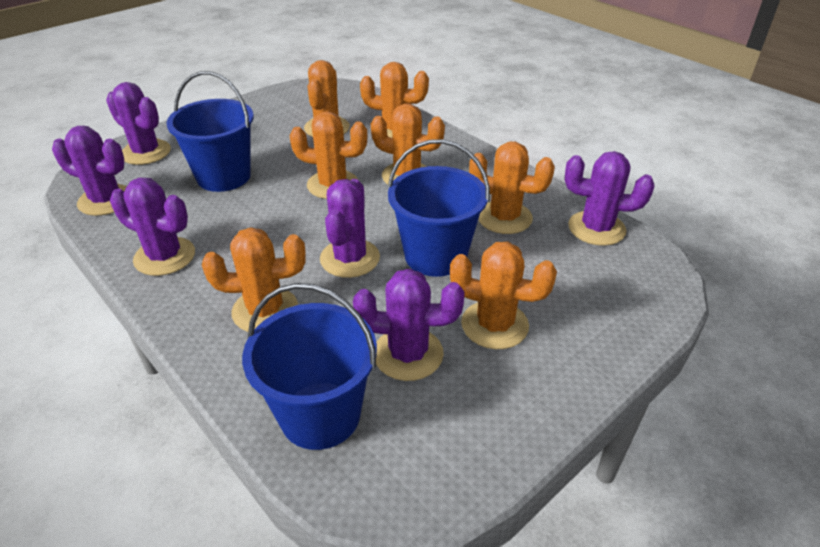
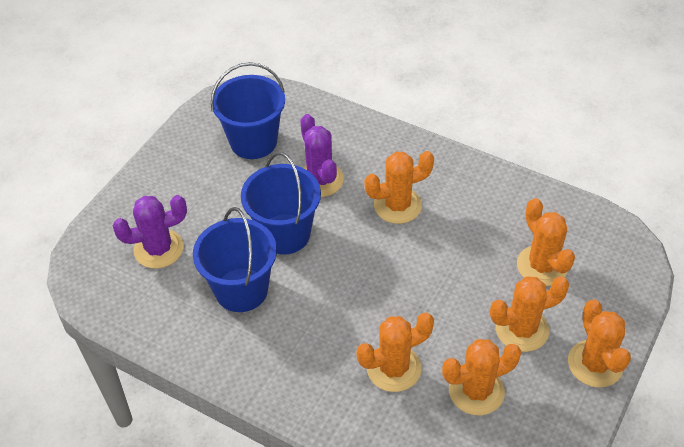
orange cactus: 7 -> 6
purple cactus: 6 -> 2

